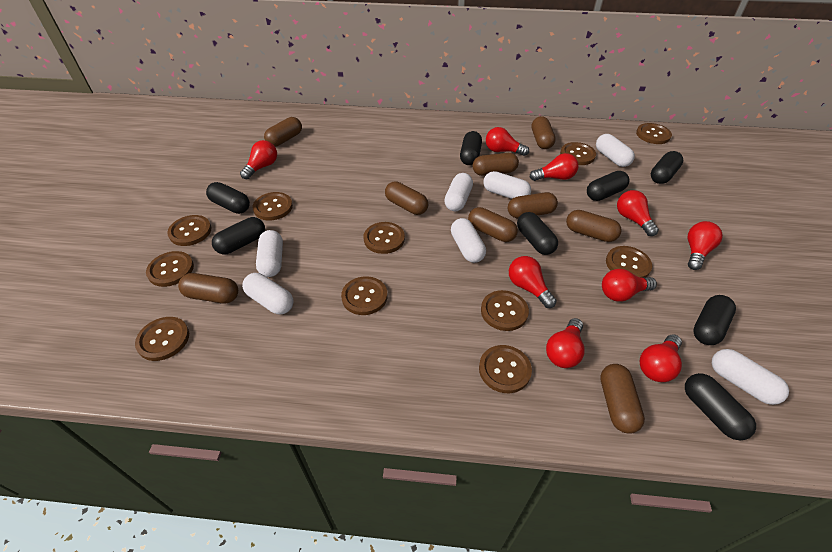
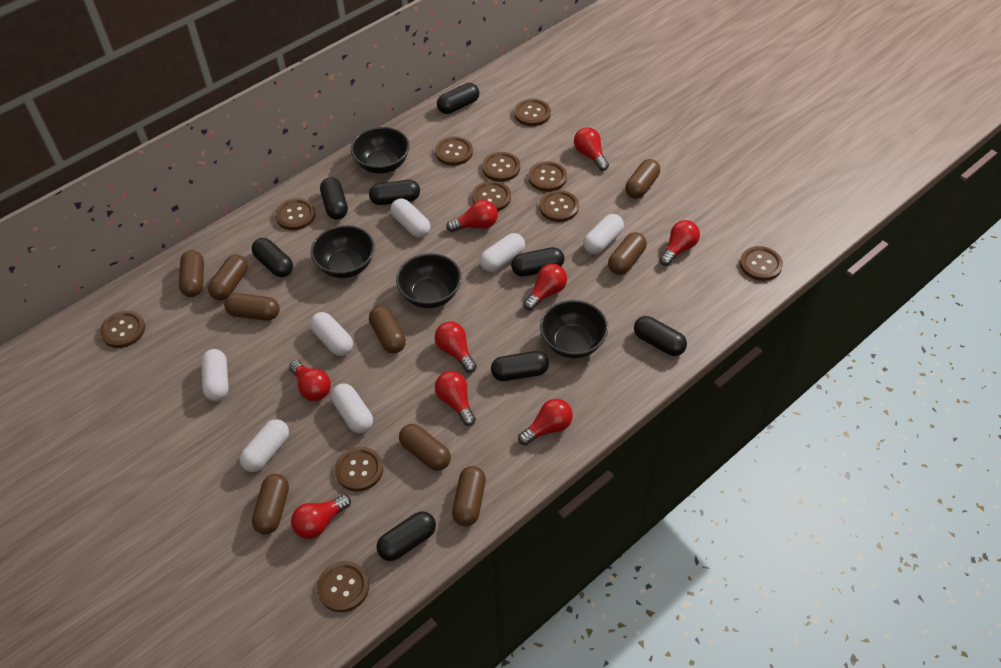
black bowl: 0 -> 4

